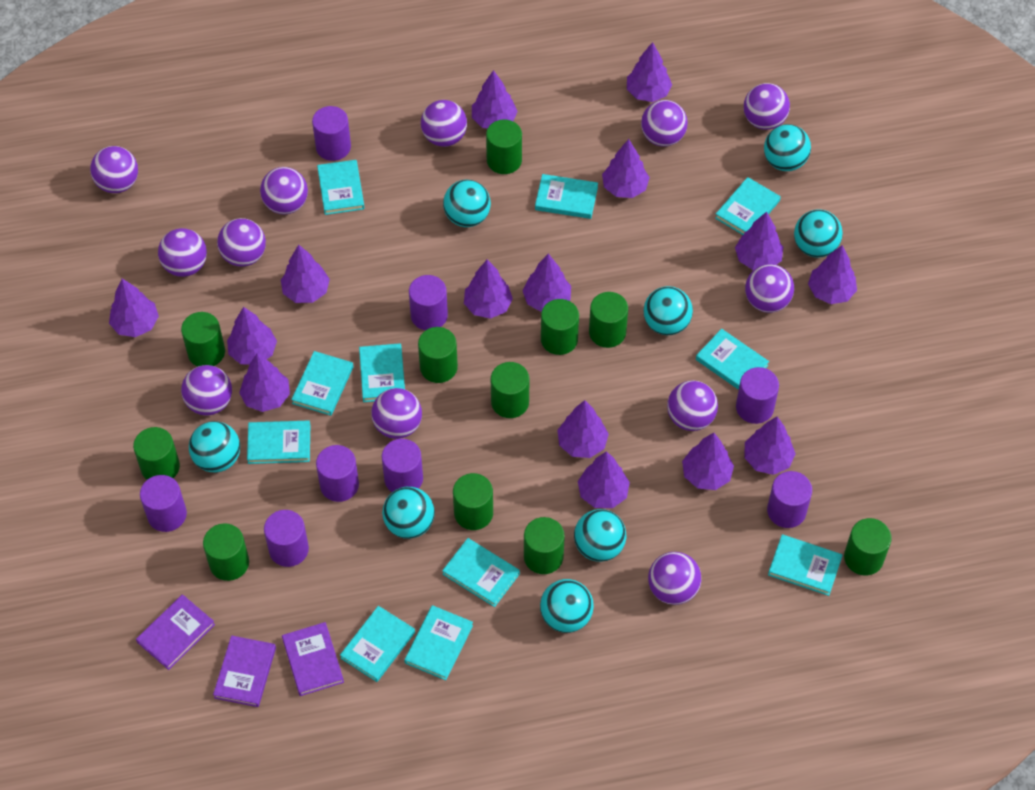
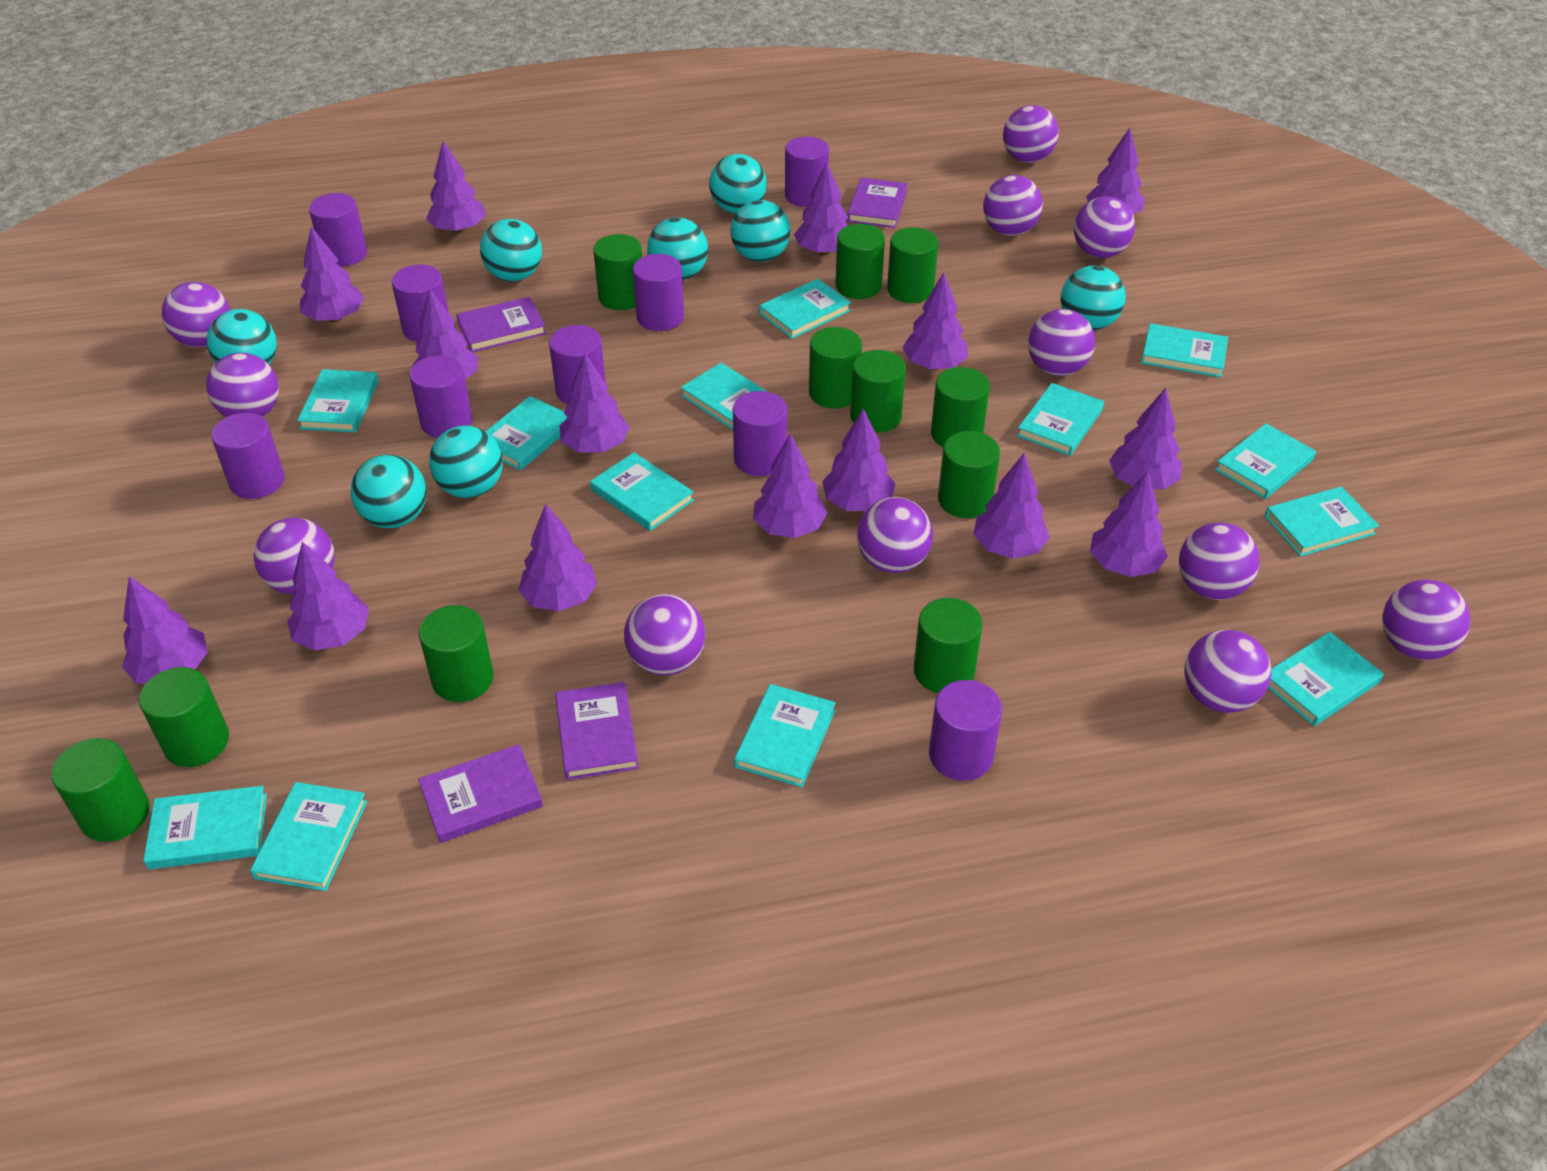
purple book: 3 -> 4
purple cylinder: 8 -> 9
turquoise book: 11 -> 13

